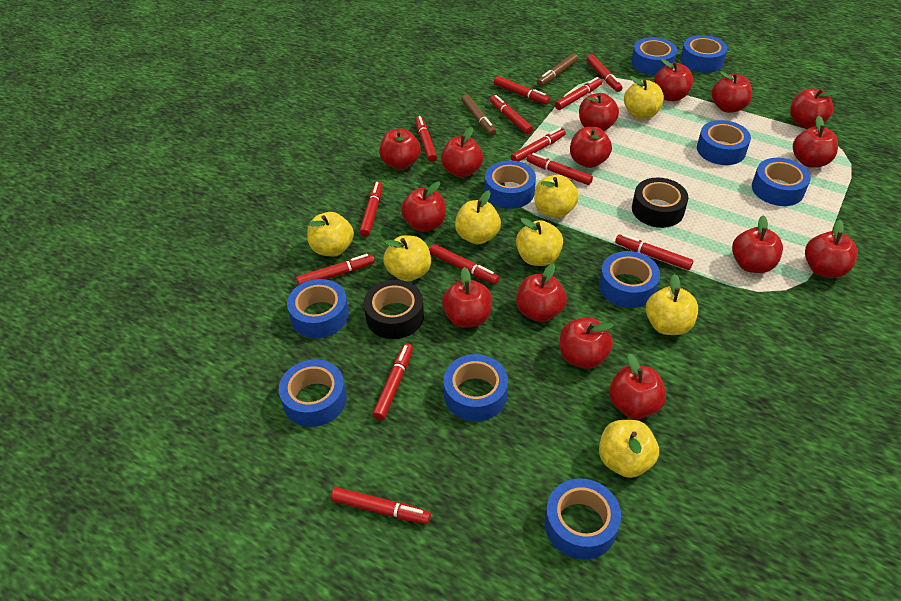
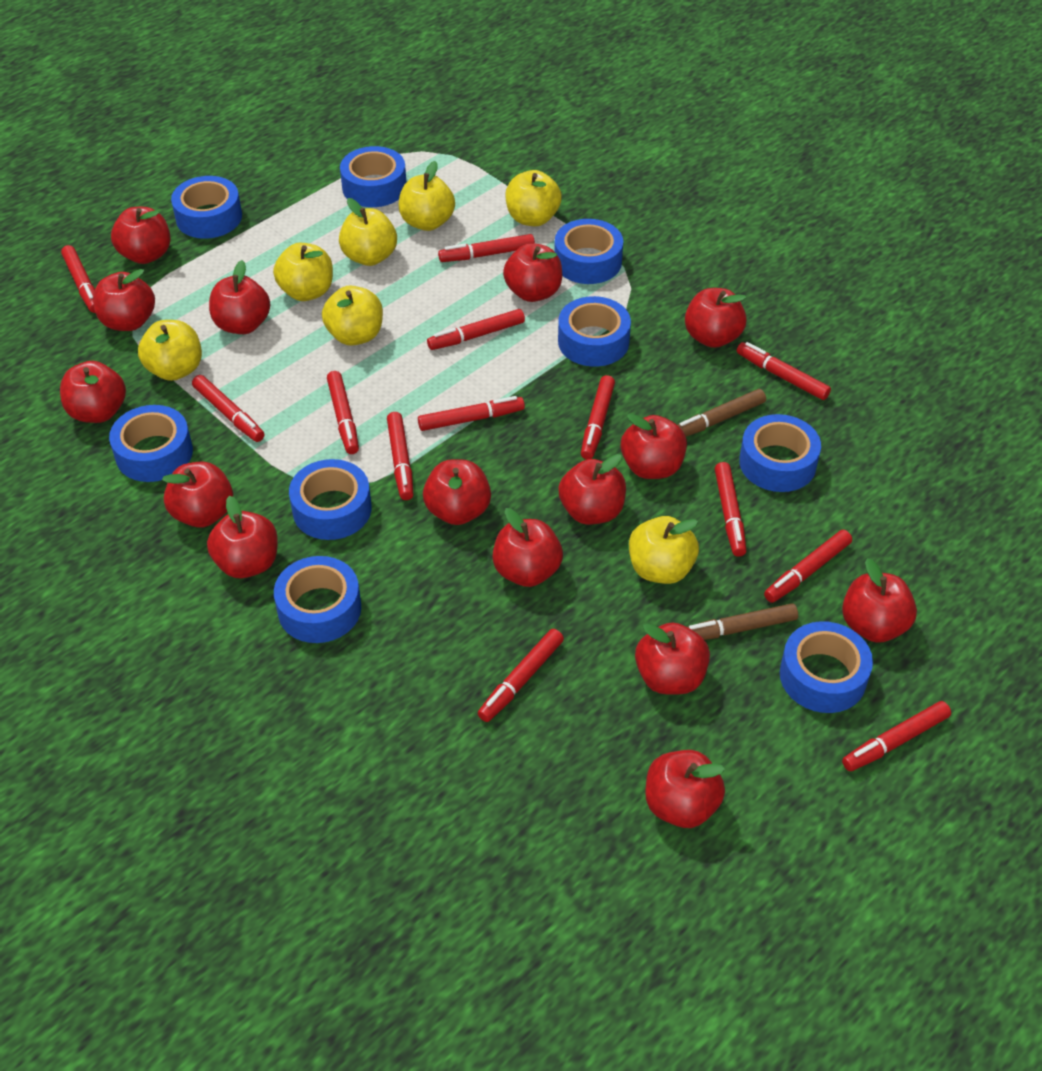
black tape: 2 -> 0
blue tape: 10 -> 9
yellow apple: 8 -> 7

